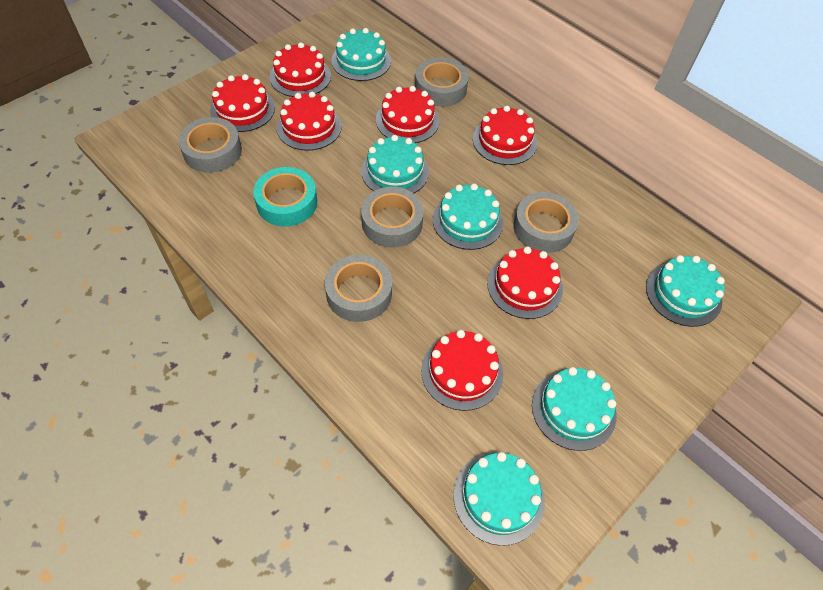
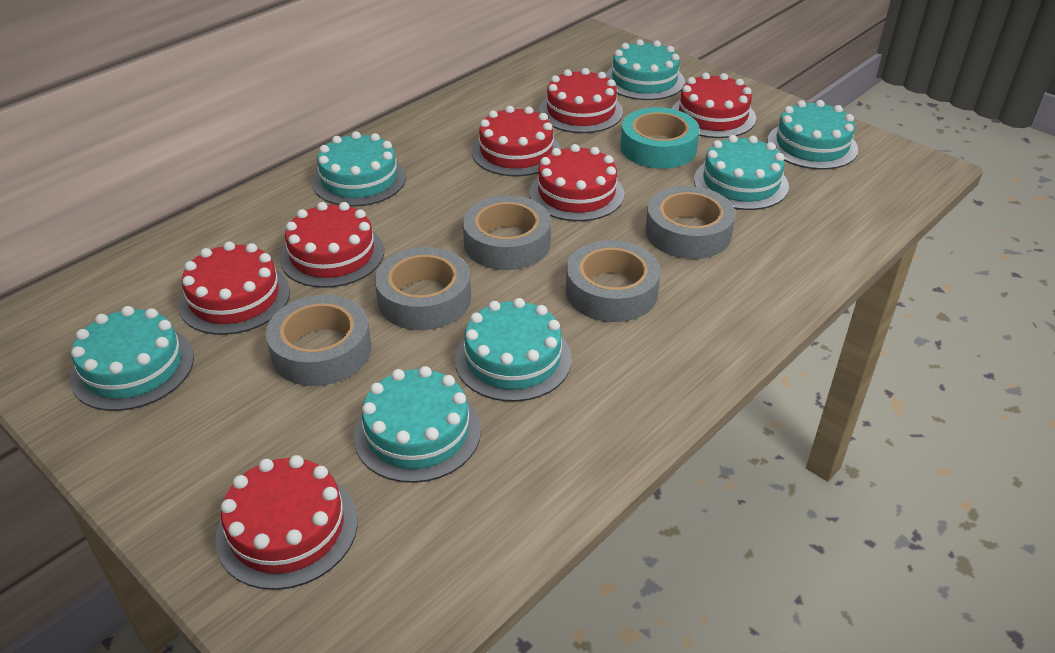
turquoise cake: 6 -> 7

